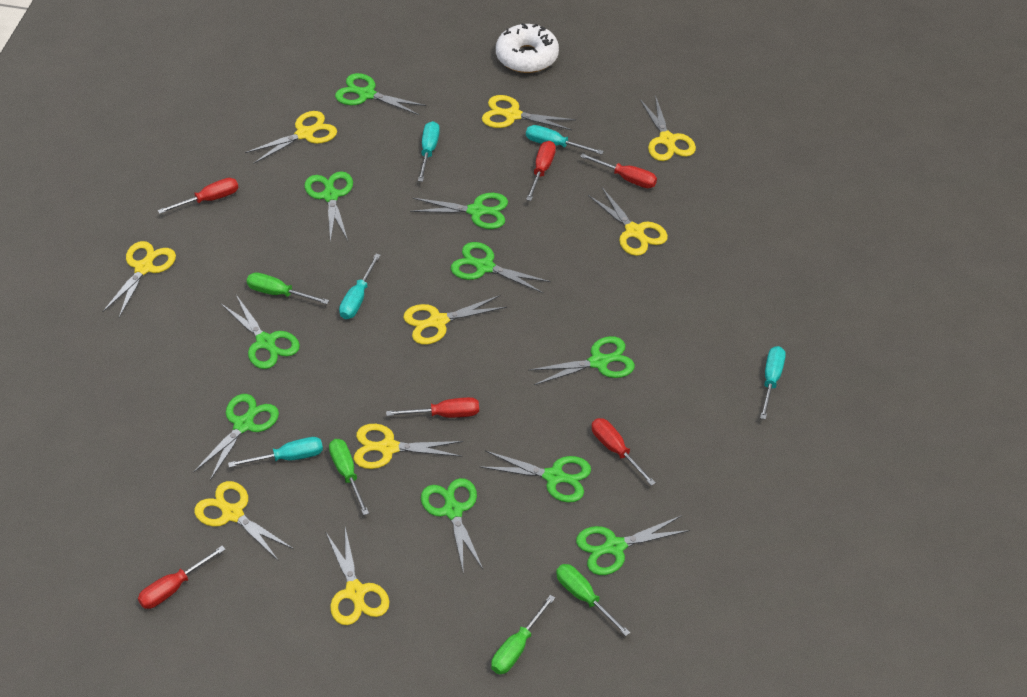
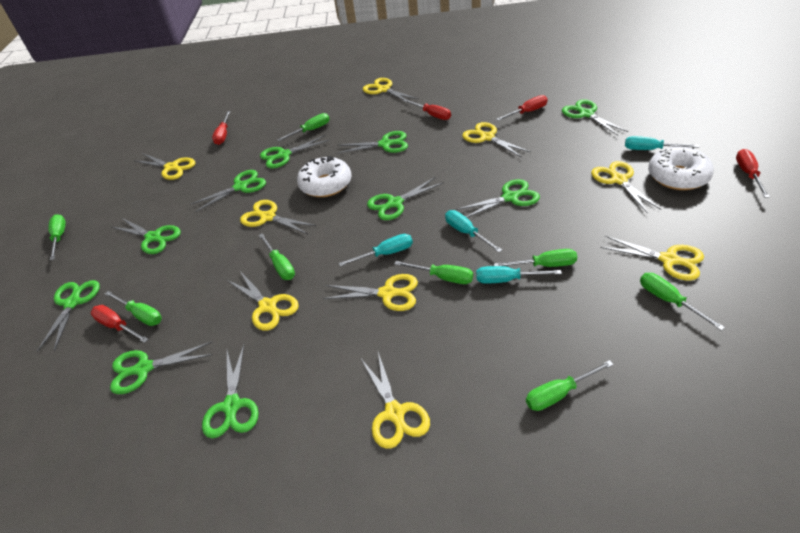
green screwdriver: 4 -> 8
red screwdriver: 6 -> 5
turquoise screwdriver: 5 -> 4
white donut: 1 -> 2

